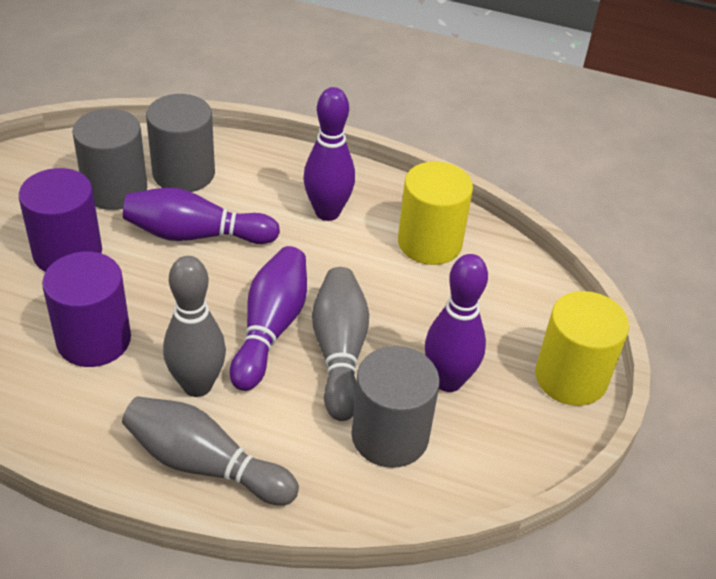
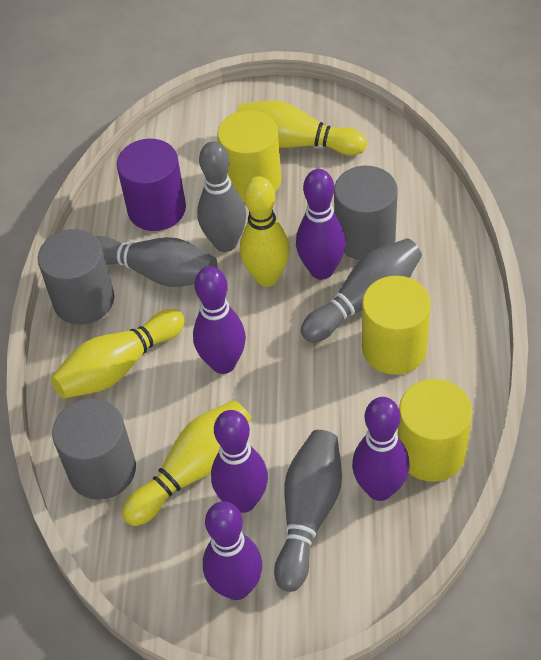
grey bowling pin: 3 -> 4
purple bowling pin: 4 -> 5
purple cylinder: 2 -> 1
yellow bowling pin: 0 -> 4
yellow cylinder: 2 -> 3

